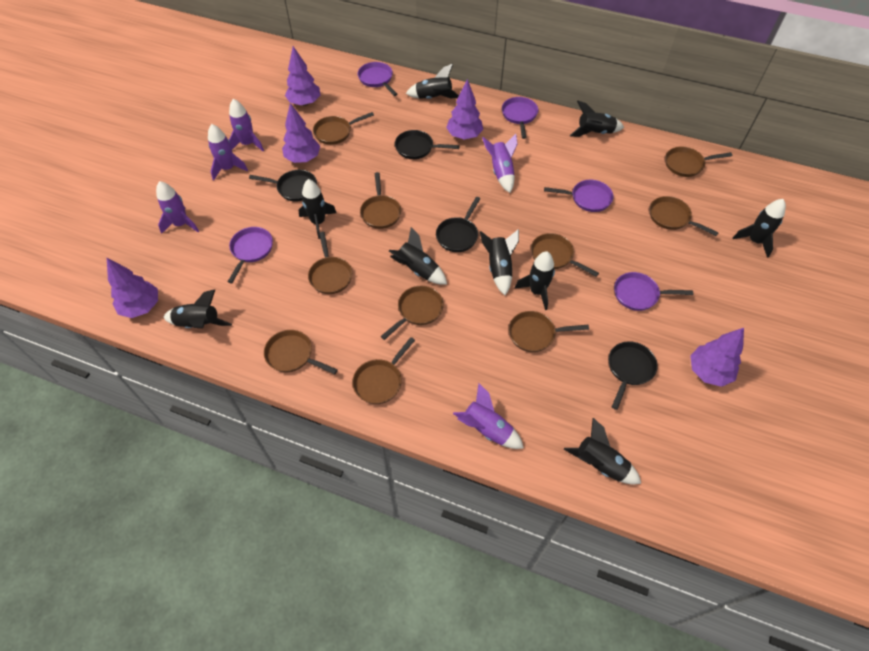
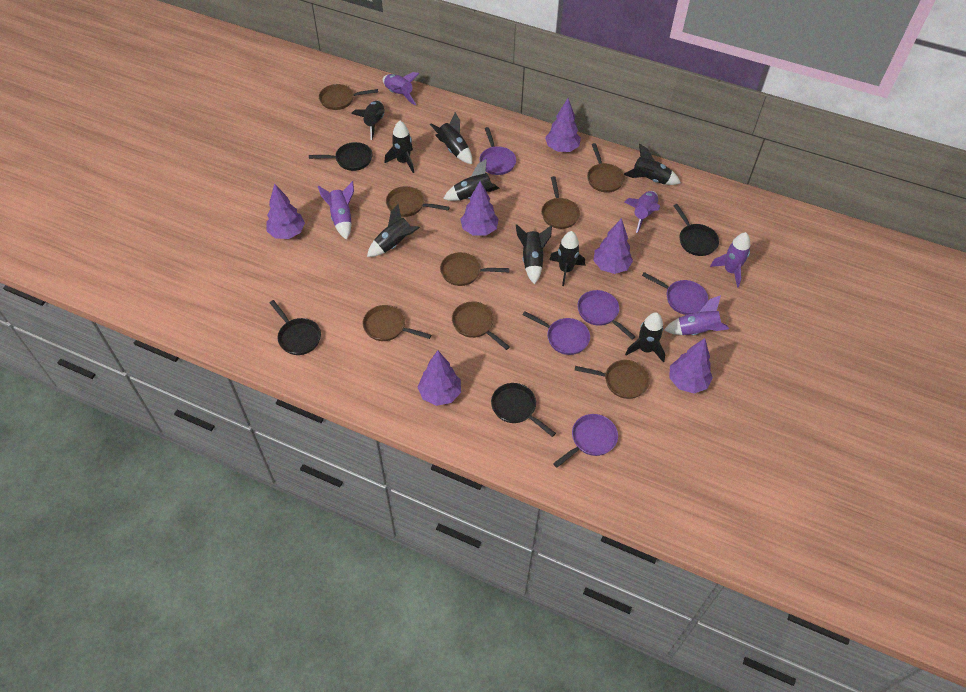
brown pan: 10 -> 8
purple tree: 5 -> 6

